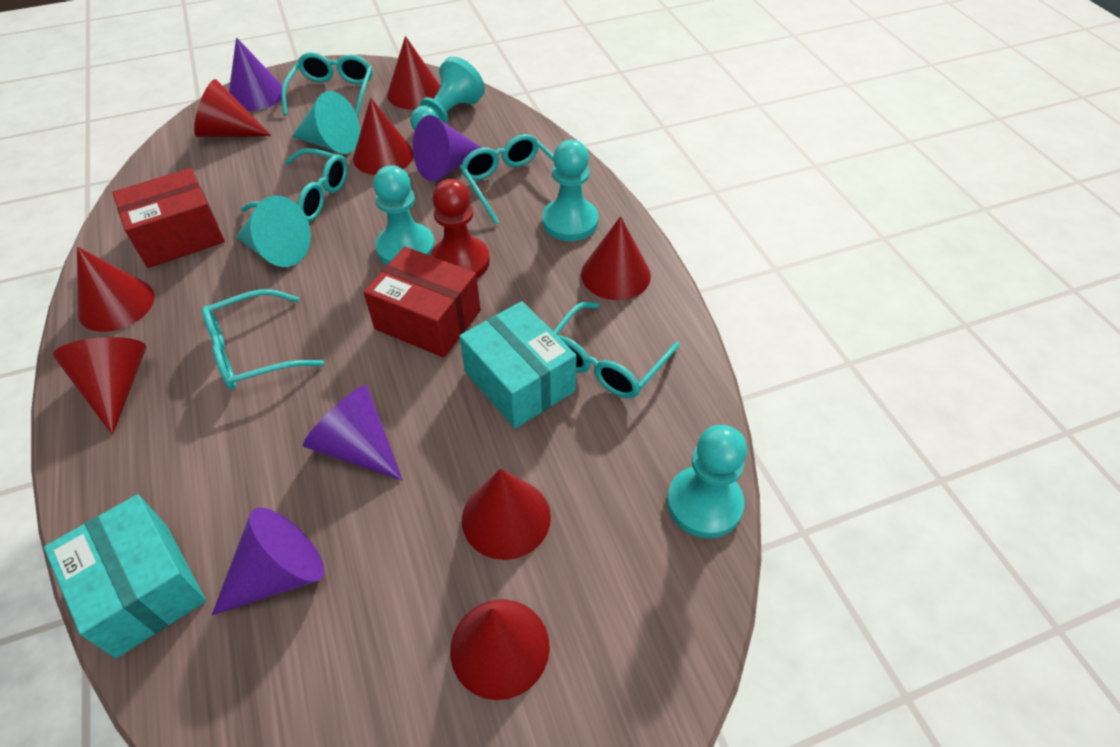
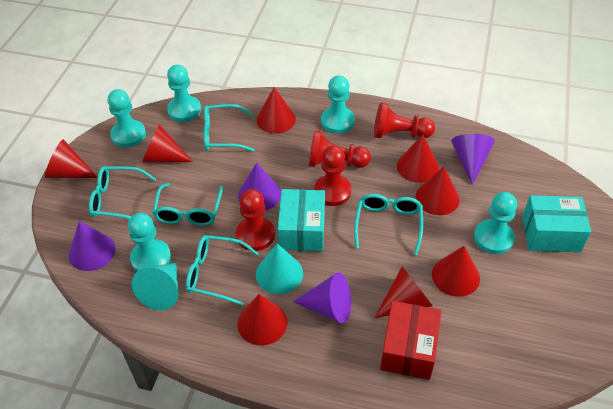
red box: 2 -> 1
red pawn: 1 -> 4
turquoise pawn: 4 -> 5

